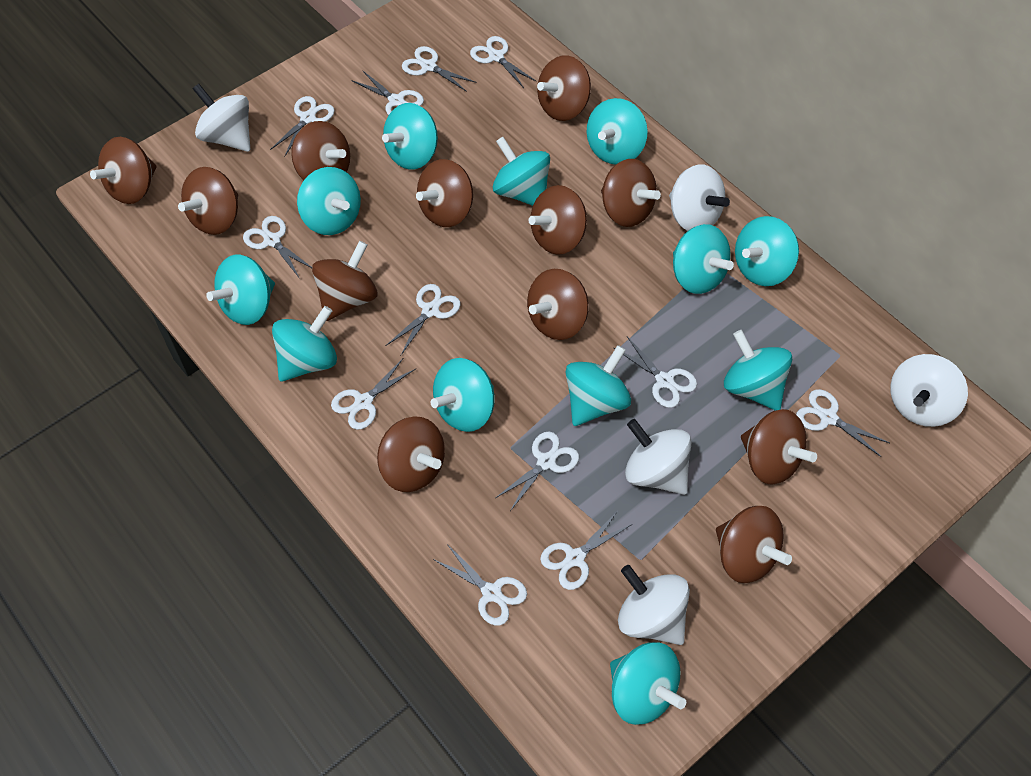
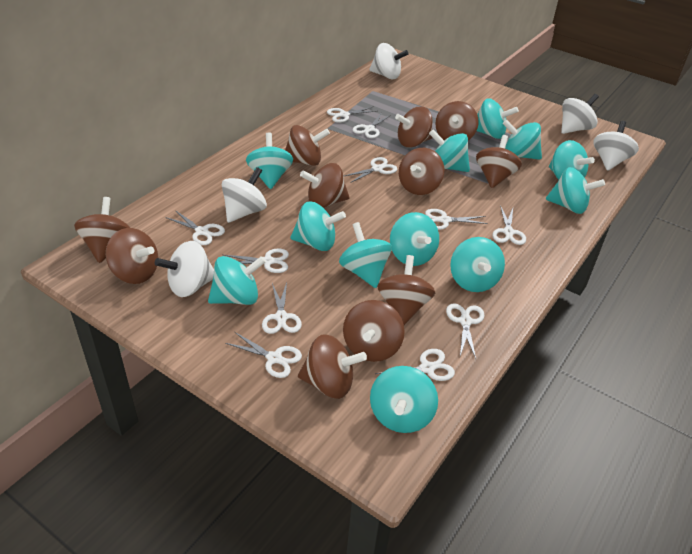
brown spinning top: 12 -> 11
white scissors: 12 -> 11

